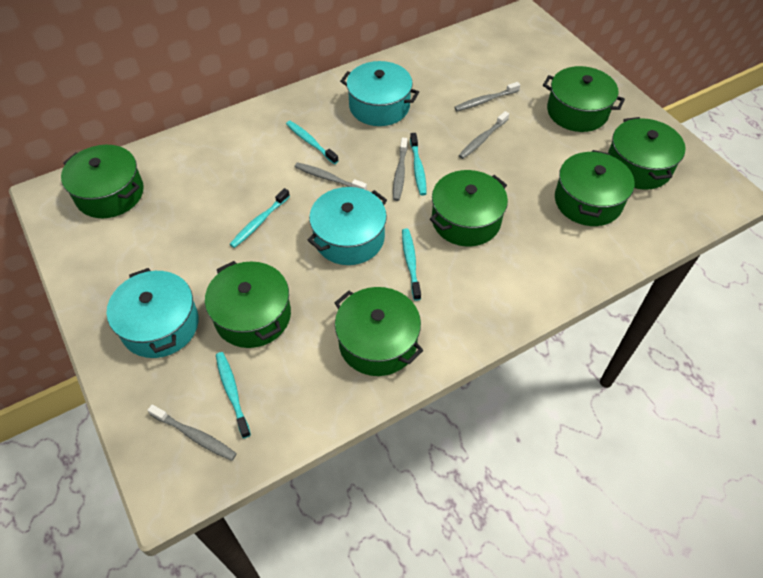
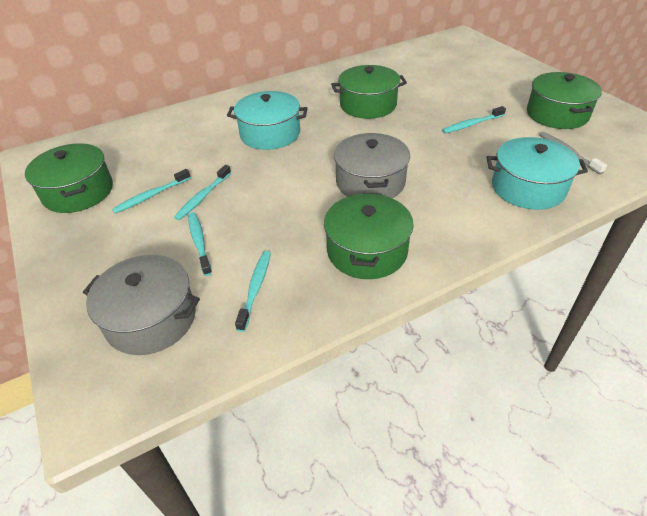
green pot: 7 -> 4
grey pot: 0 -> 2
grey toothbrush: 5 -> 1
turquoise pot: 3 -> 2

